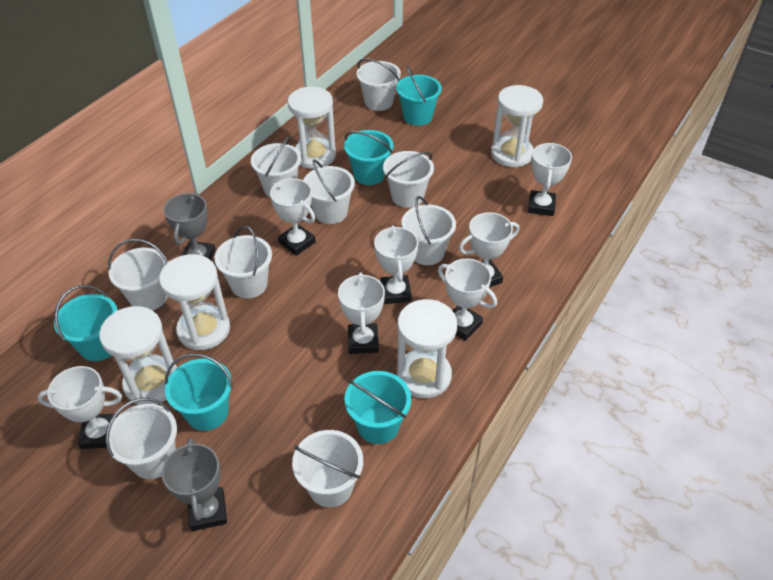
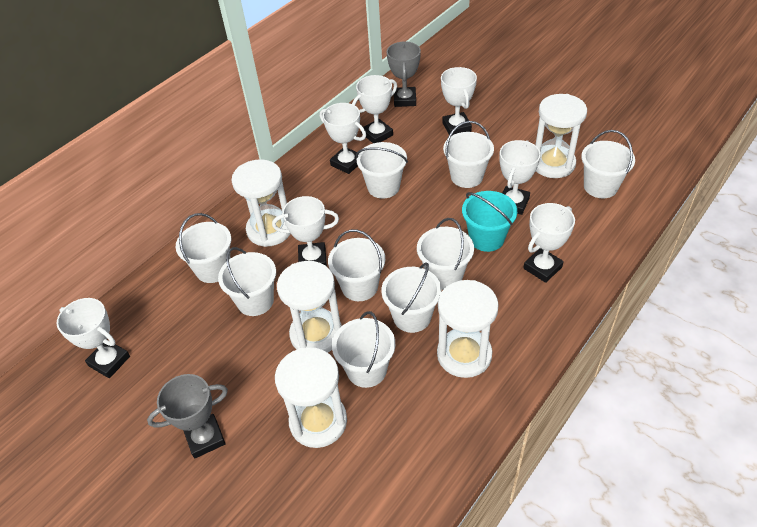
turquoise bucket: 5 -> 1

